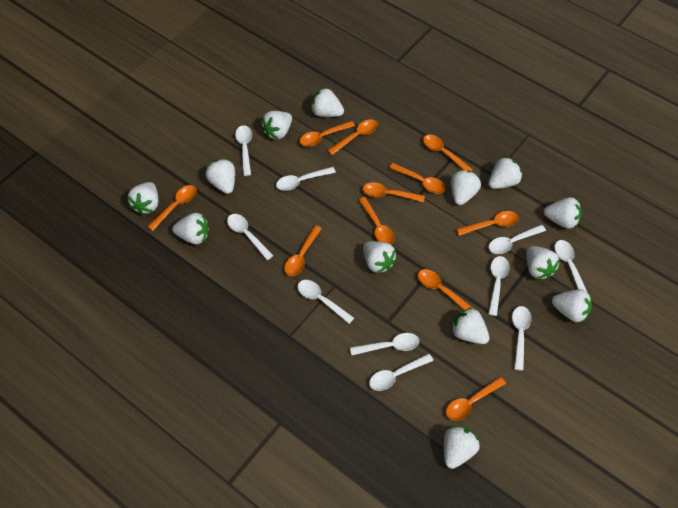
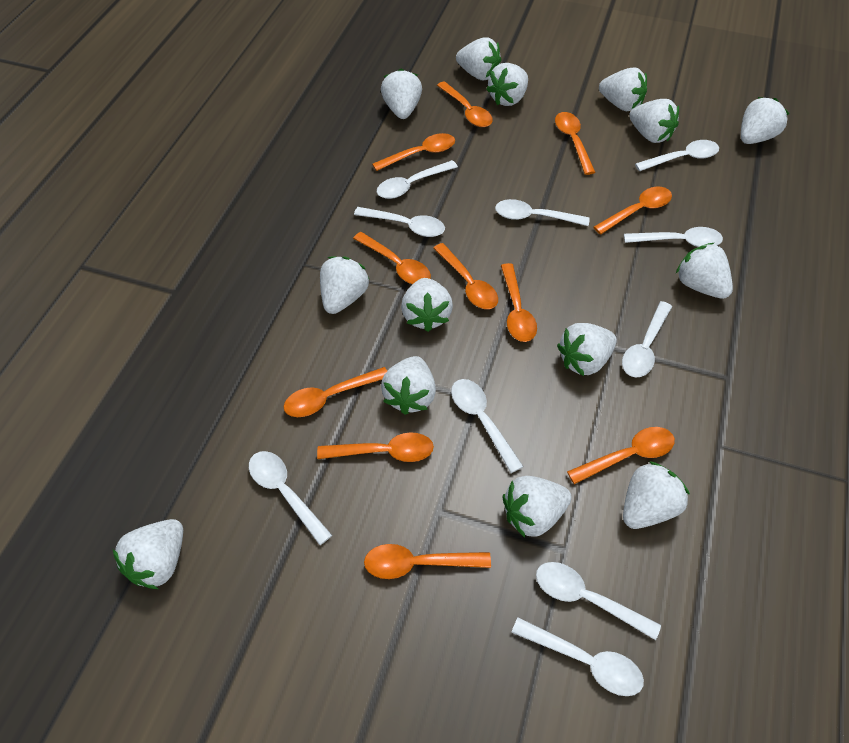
white strawberry: 13 -> 14

